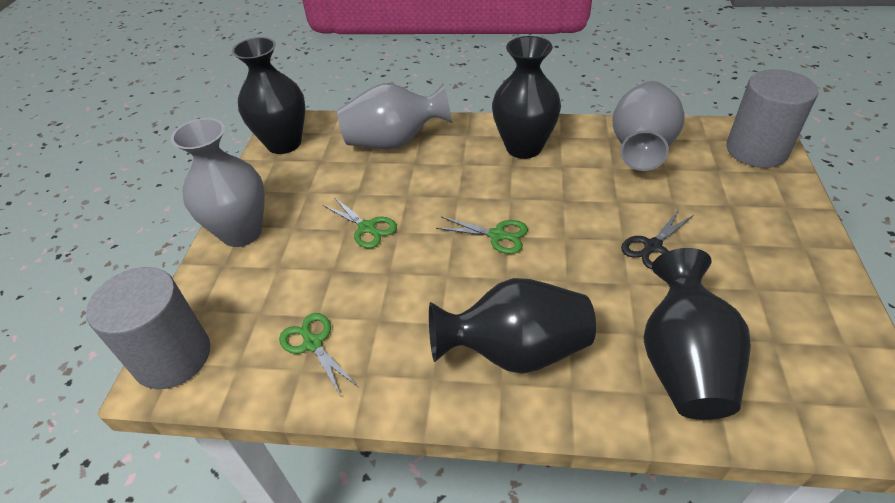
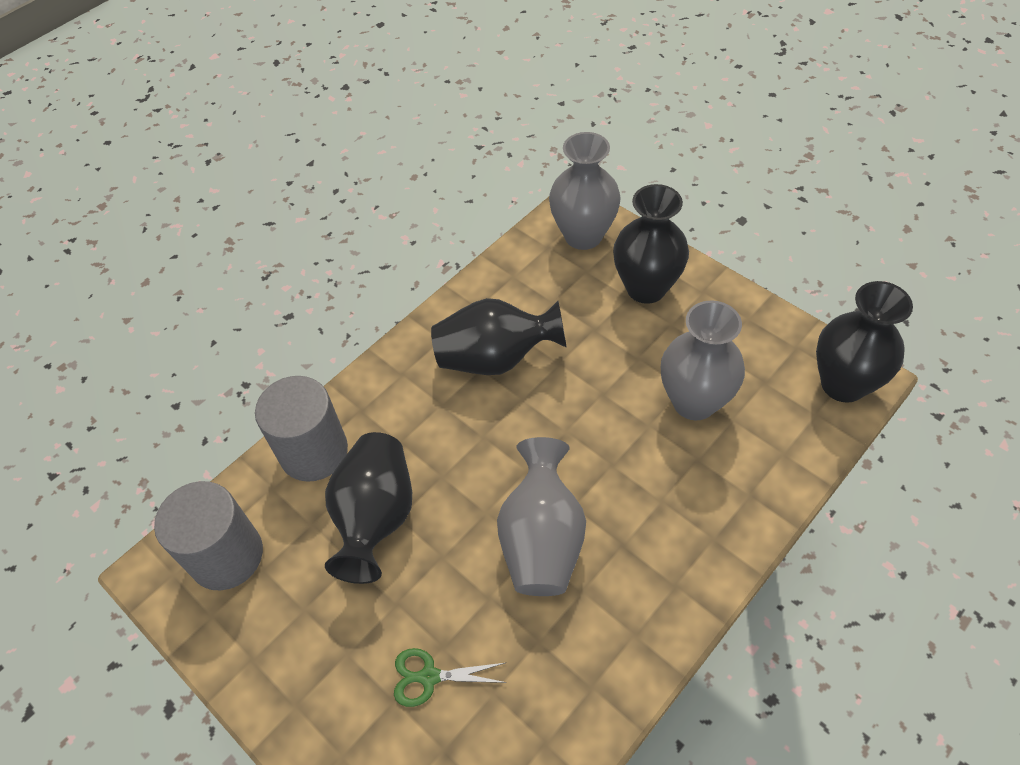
black scissors: 1 -> 0
green scissors: 3 -> 1

